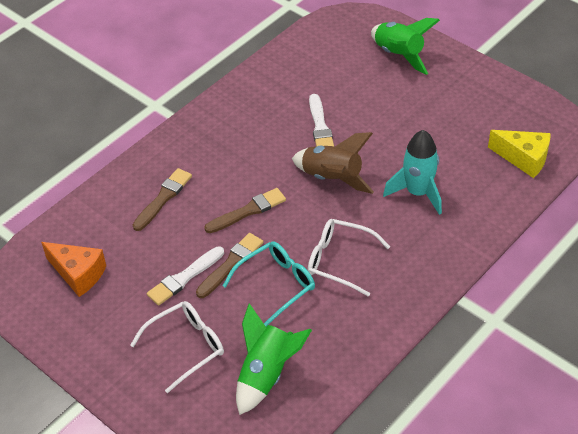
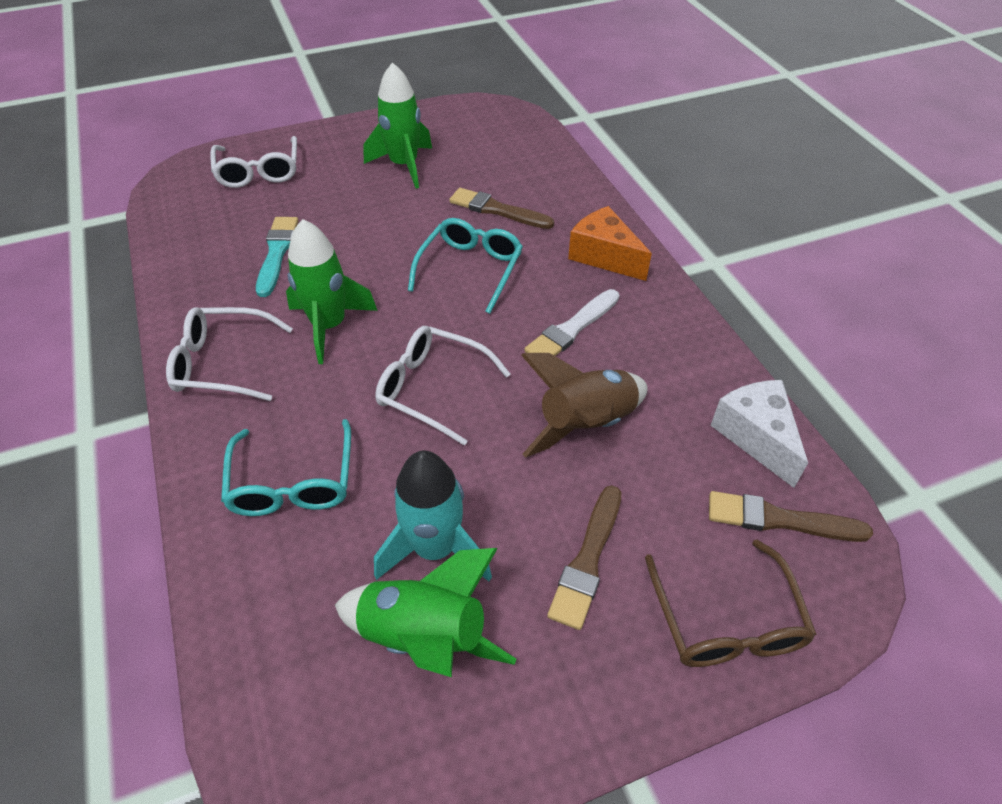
brown glasses: 0 -> 1
green rocket: 2 -> 3
turquoise brush: 0 -> 1
turquoise glasses: 1 -> 2
white brush: 2 -> 1
white cheese: 0 -> 1
white glasses: 2 -> 3
yellow cheese: 1 -> 0

